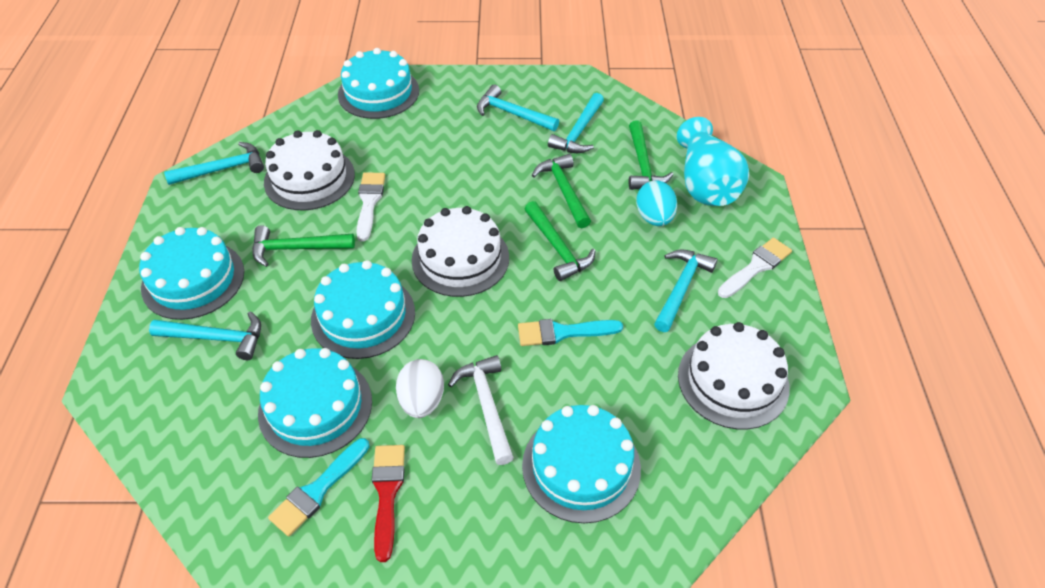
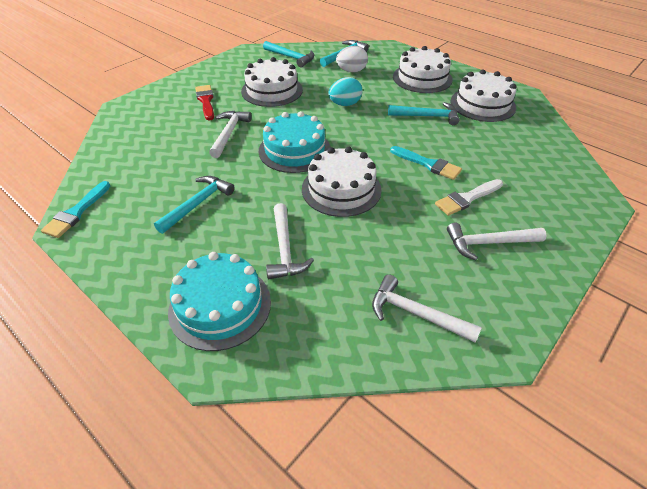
green hammer: 4 -> 0
turquoise cake: 5 -> 2
turquoise hammer: 5 -> 4
turquoise vase: 1 -> 0
white brush: 2 -> 1
white cake: 3 -> 4
white hammer: 1 -> 4

